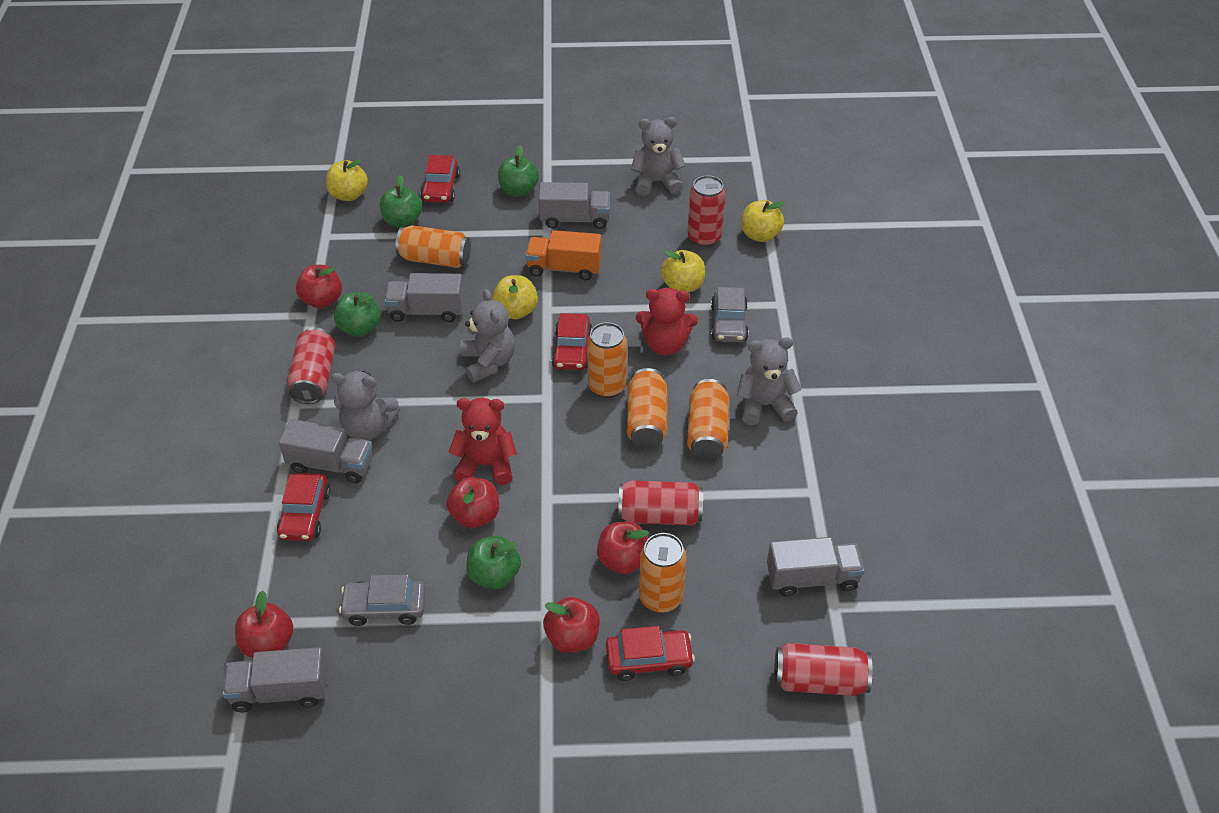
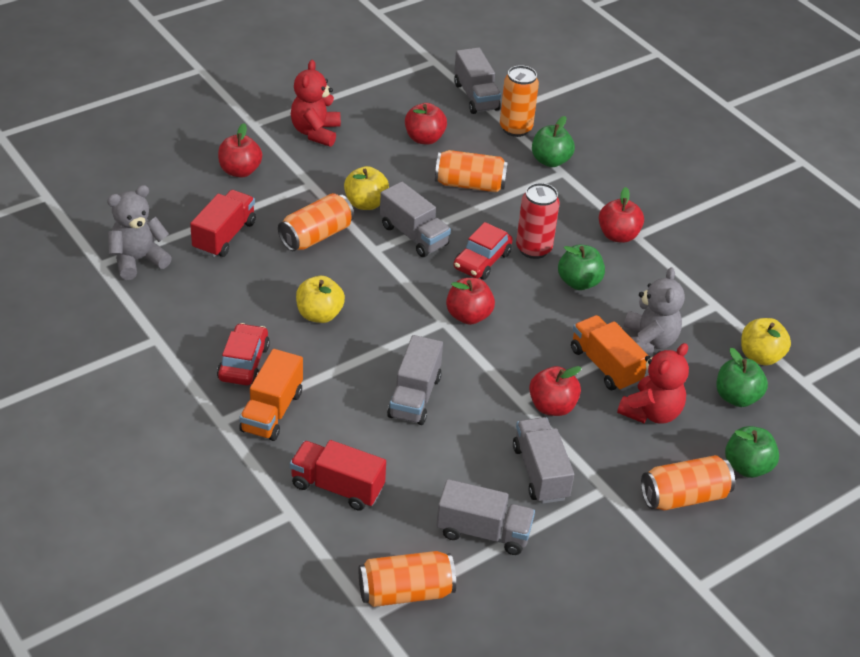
grey car: 2 -> 0
grey teddy bear: 4 -> 2
orange truck: 1 -> 2
red can: 4 -> 1
red car: 4 -> 2
red truck: 0 -> 2
yellow apple: 4 -> 3

